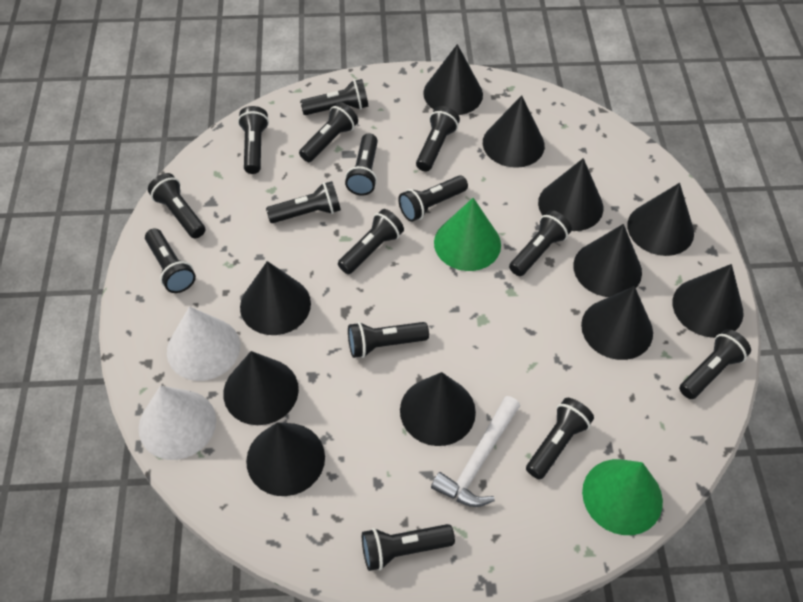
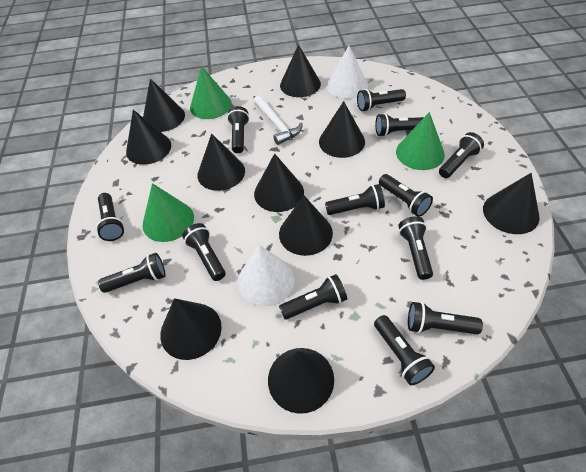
black cone: 11 -> 10
black flashlight: 15 -> 13
green cone: 2 -> 3

